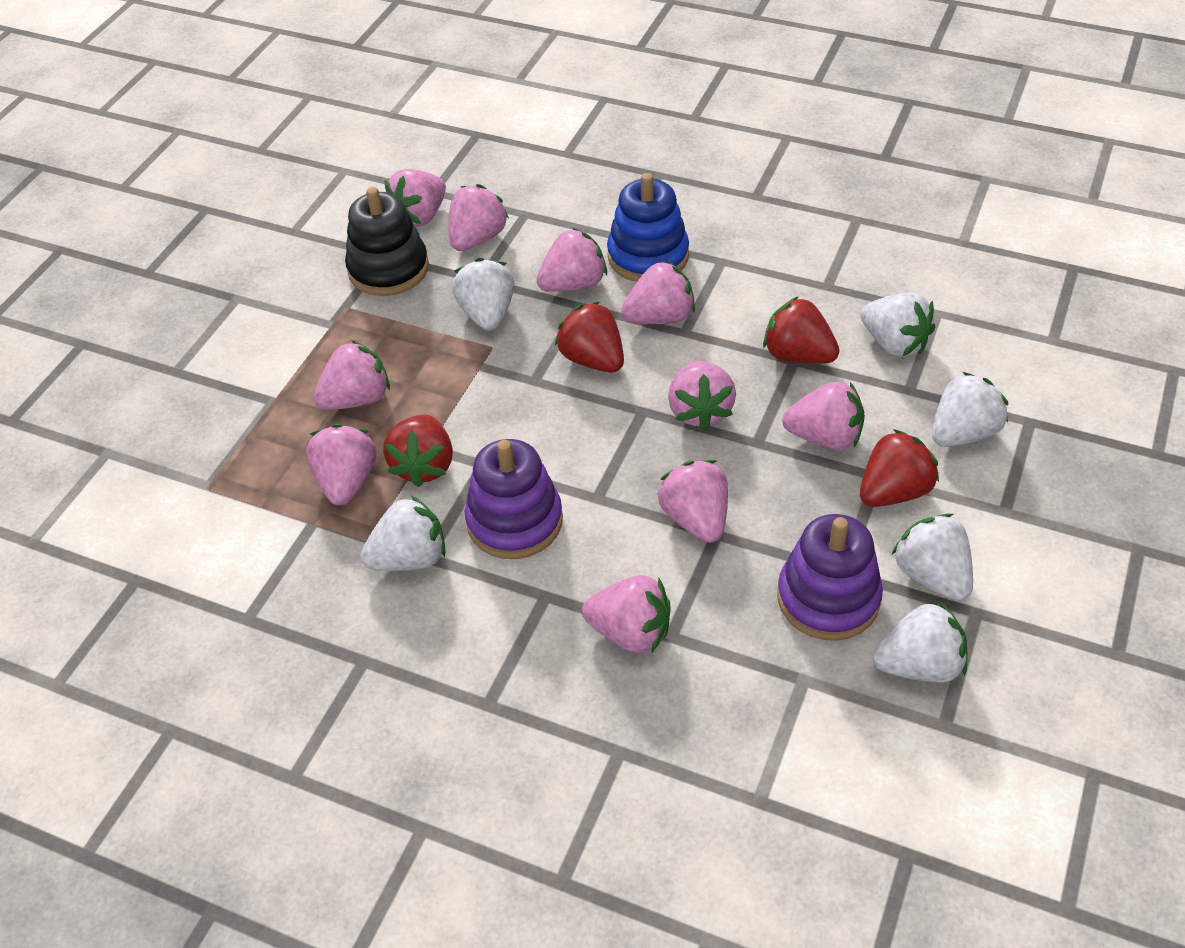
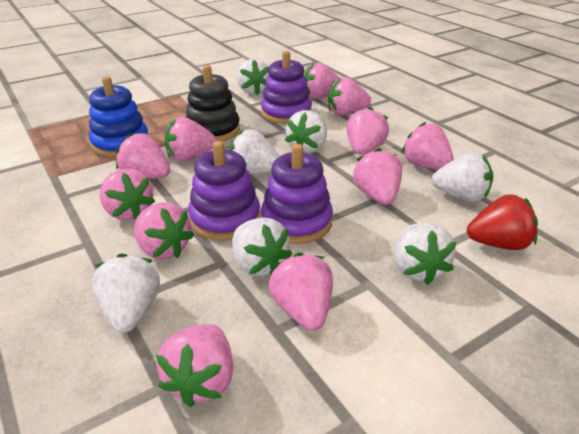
pink strawberry: 10 -> 11
purple stacking toy: 2 -> 3
red strawberry: 4 -> 1
white strawberry: 6 -> 7

